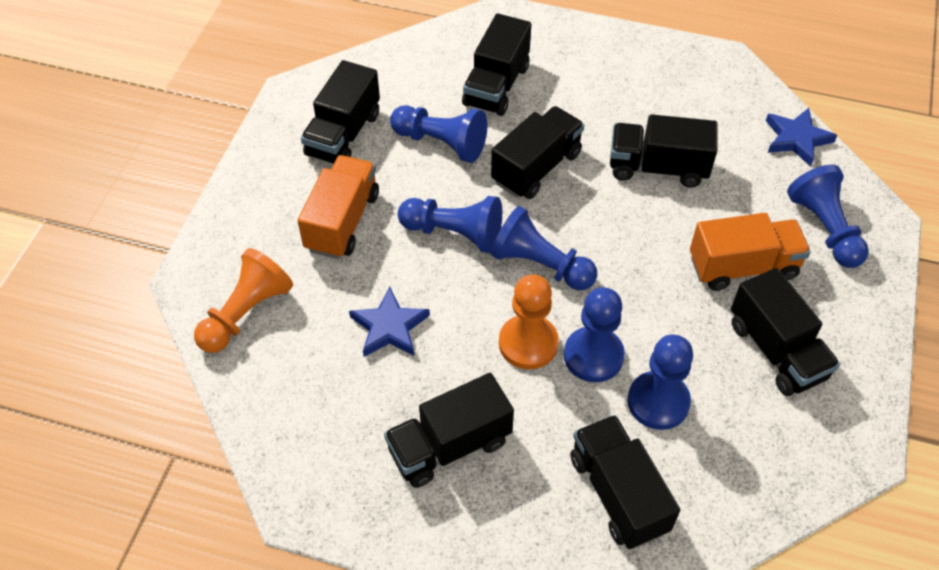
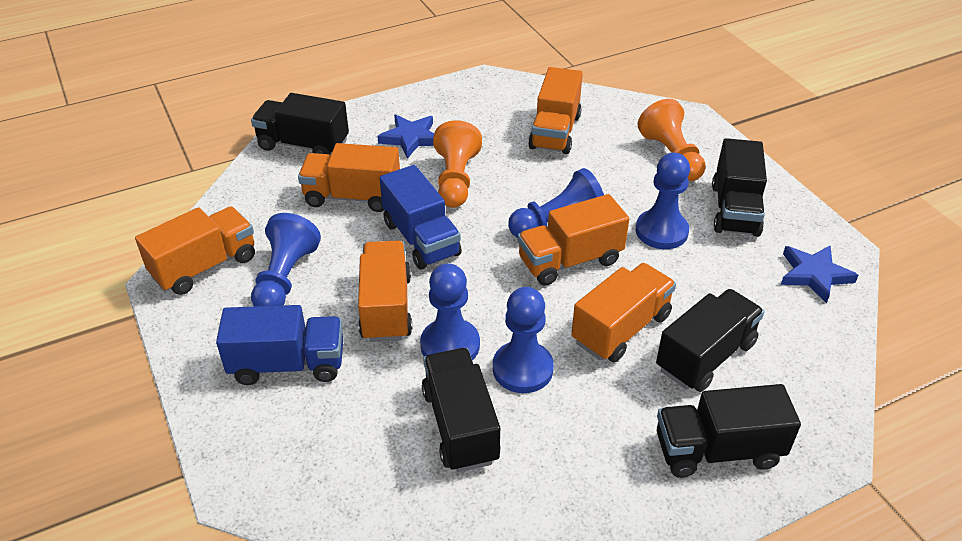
black truck: 7 -> 5
blue pawn: 6 -> 5
blue truck: 0 -> 2
orange truck: 2 -> 6

